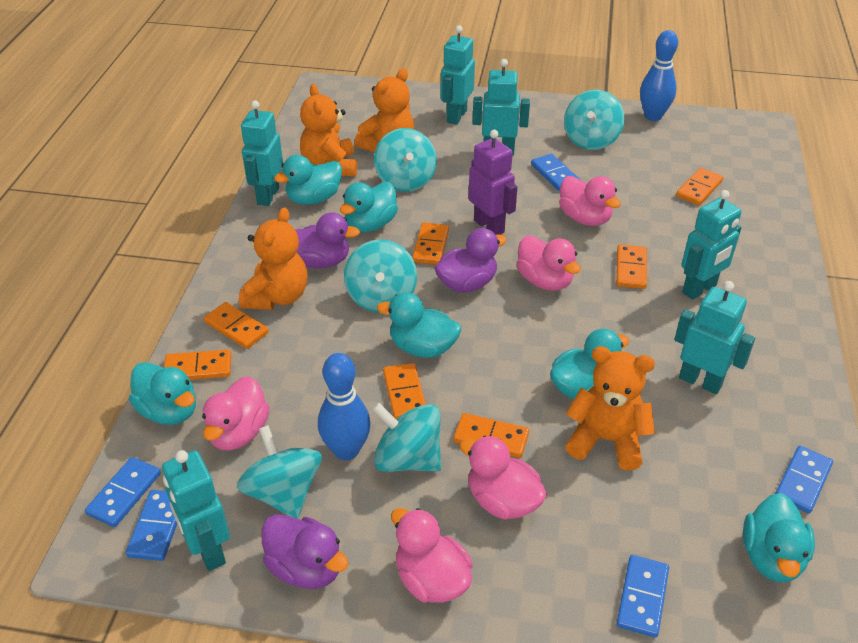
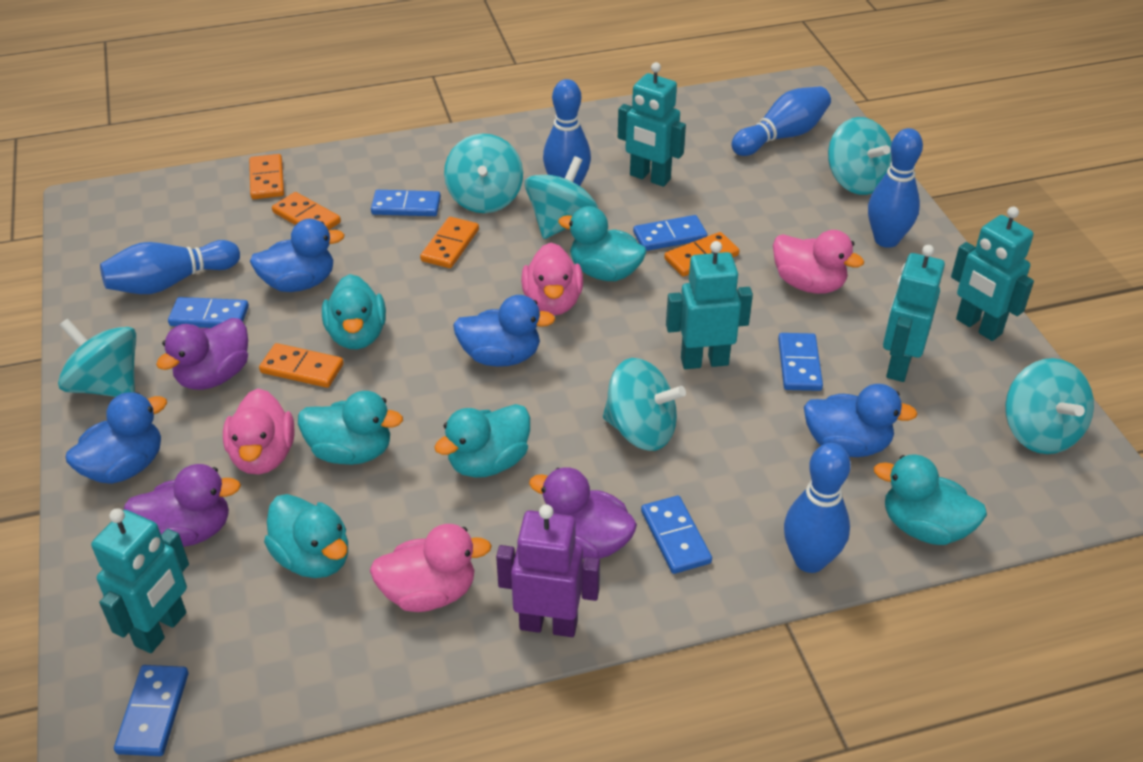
blue bowling pin: 2 -> 5
blue domino: 5 -> 6
blue duck: 0 -> 4
orange domino: 7 -> 5
orange teddy bear: 4 -> 0
pink duck: 5 -> 4
turquoise robot: 6 -> 5
turquoise spinning top: 5 -> 6

